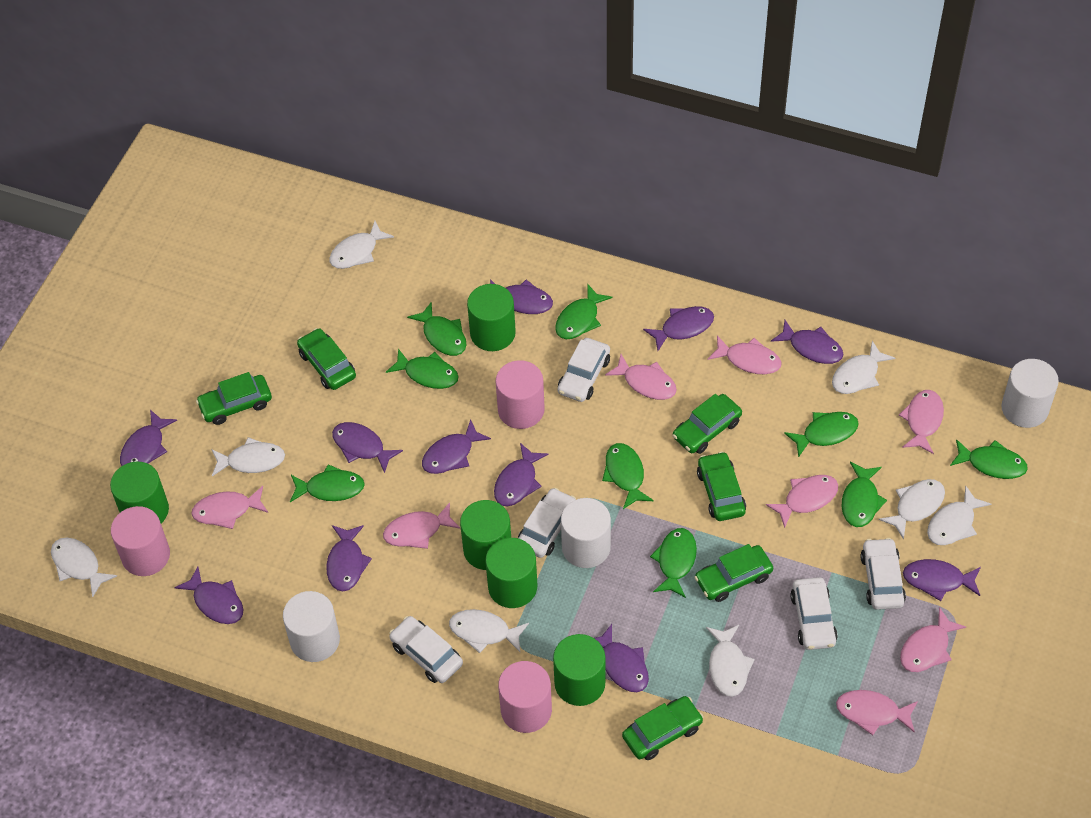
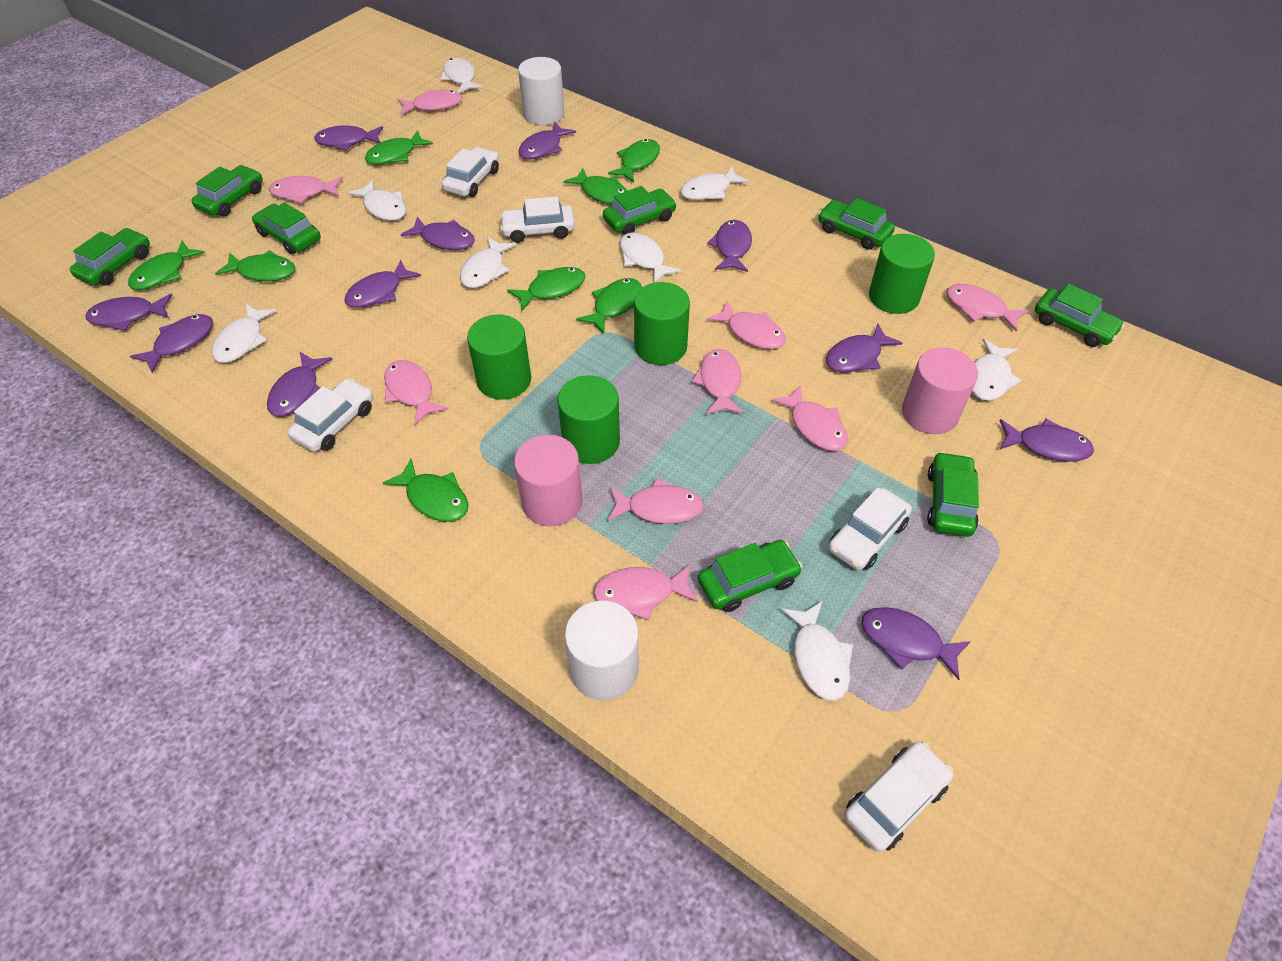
green car: 6 -> 8
green cylinder: 5 -> 4
green fish: 9 -> 8
pink cylinder: 3 -> 2
pink fish: 8 -> 9
white cylinder: 3 -> 2

